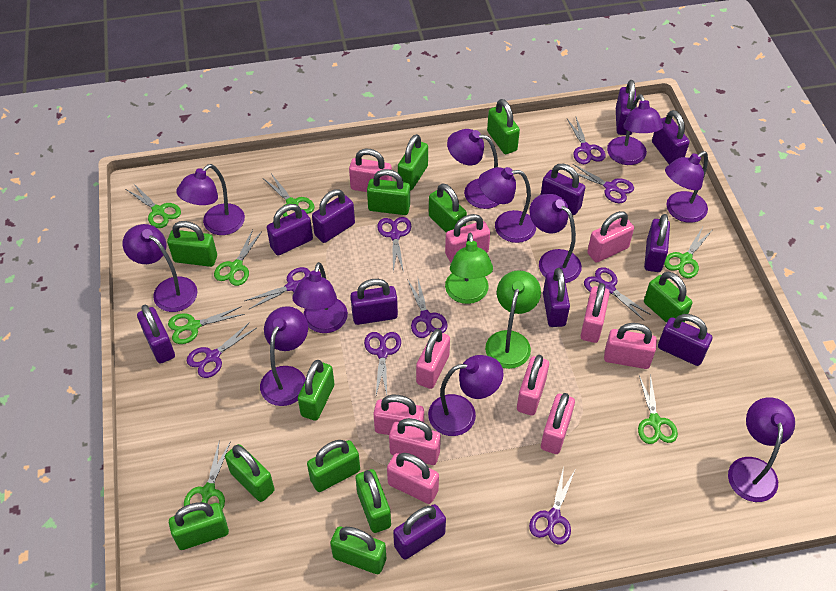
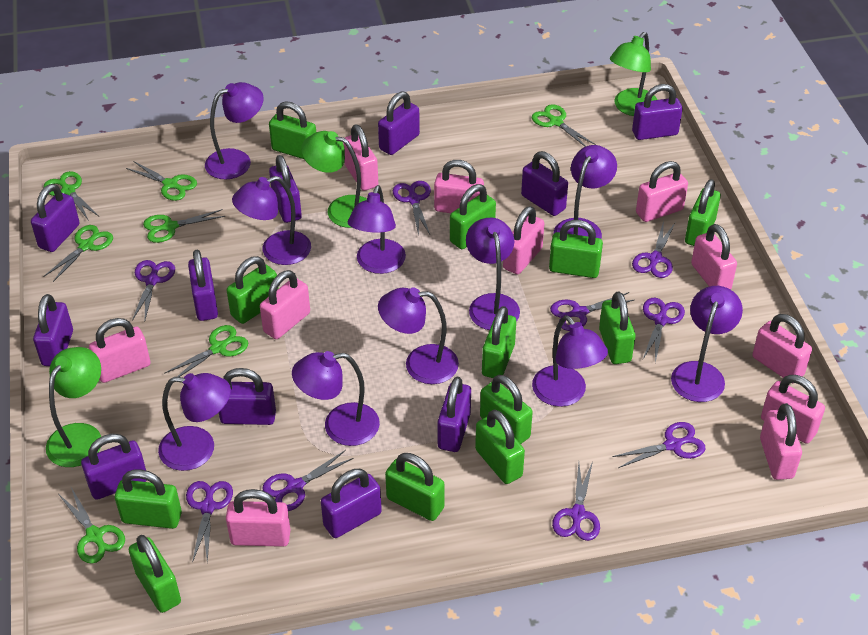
green lamp: 2 -> 3
purple lamp: 11 -> 10

